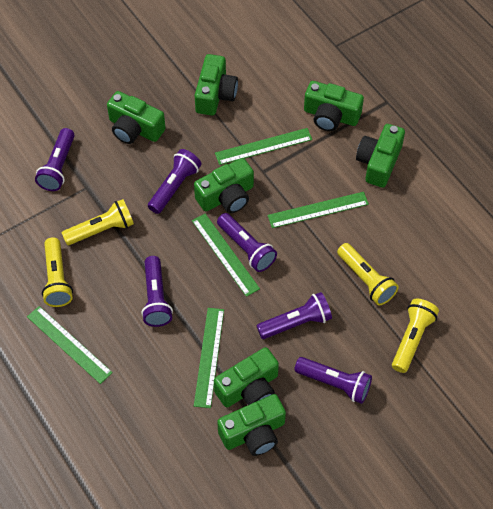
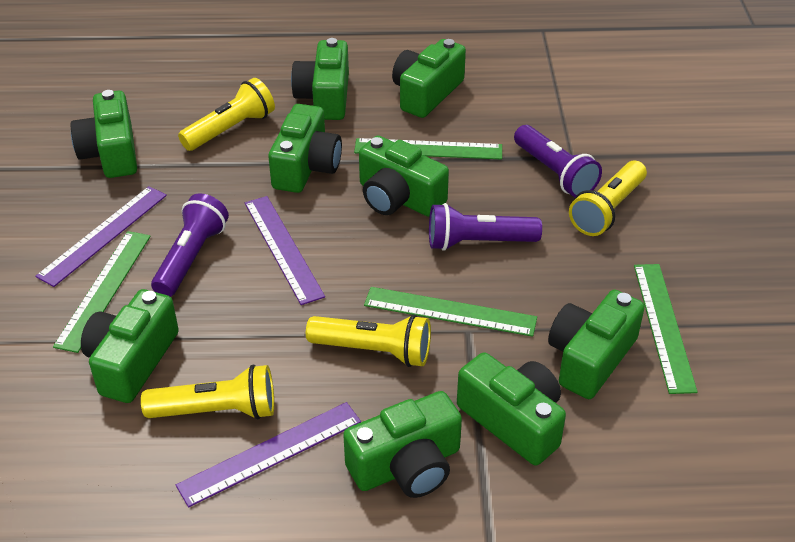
green camera: 7 -> 9
green ruler: 5 -> 4
purple flashlight: 6 -> 3
purple ruler: 0 -> 3

